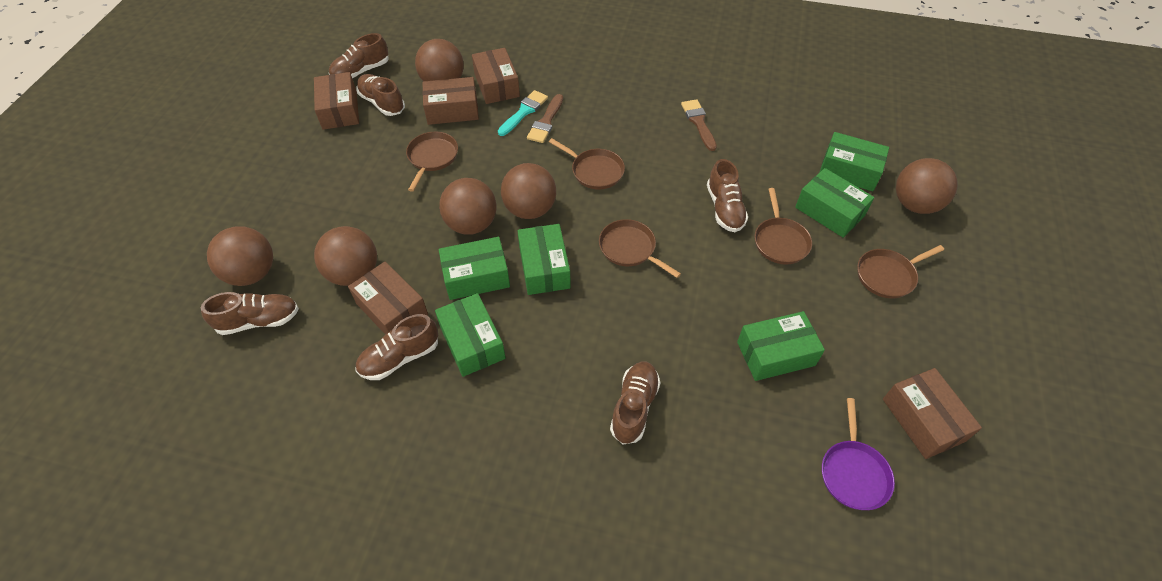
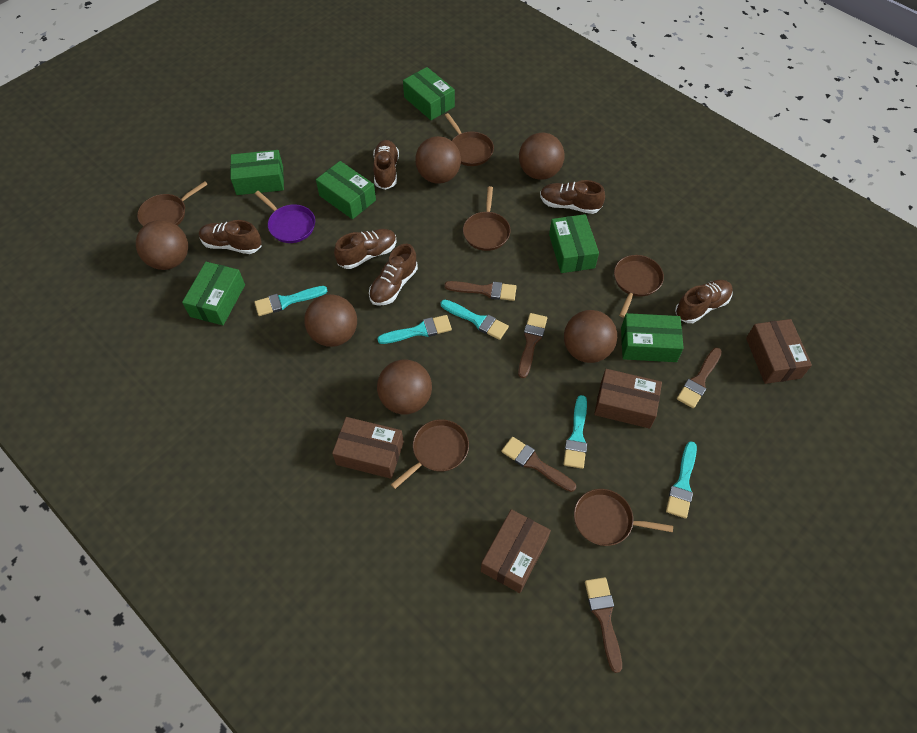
brown box: 5 -> 4
brown brush: 2 -> 5
brown pan: 5 -> 6
turquoise brush: 1 -> 5

